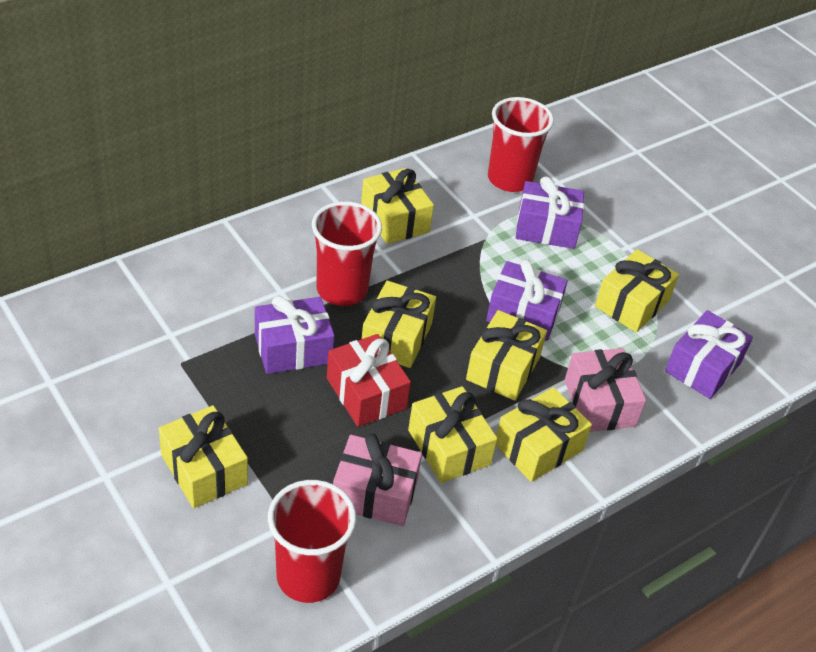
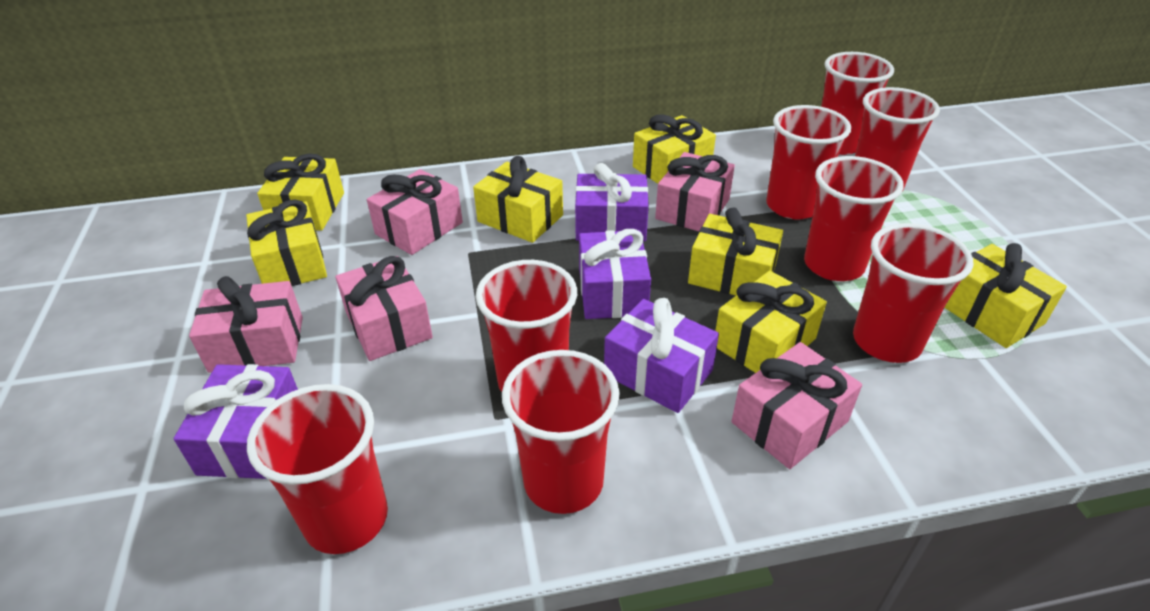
pink gift: 2 -> 5
red cup: 3 -> 8
red gift: 1 -> 0

